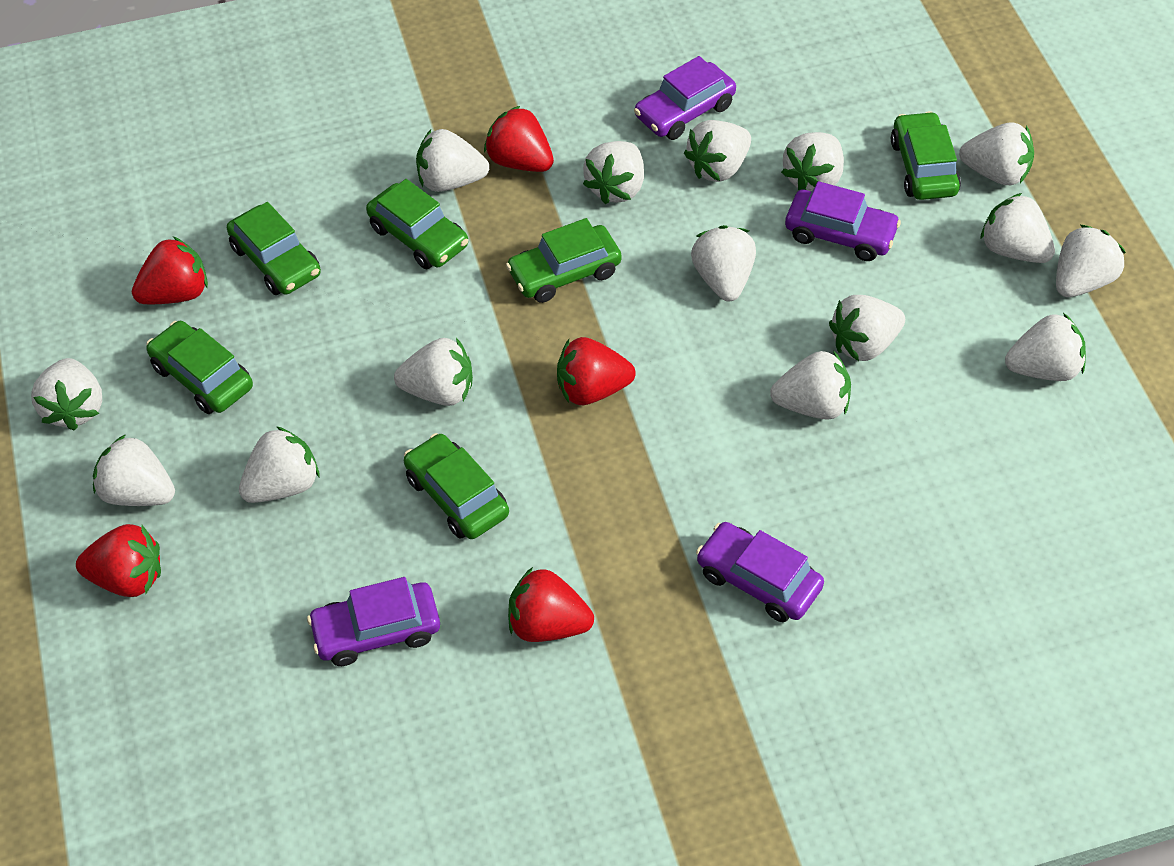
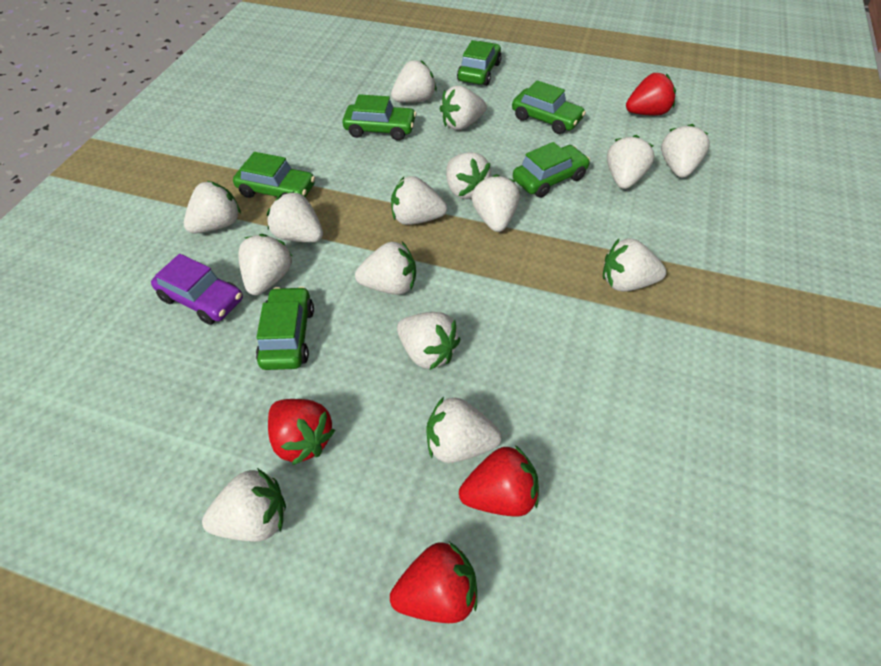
purple car: 4 -> 1
red strawberry: 5 -> 4

